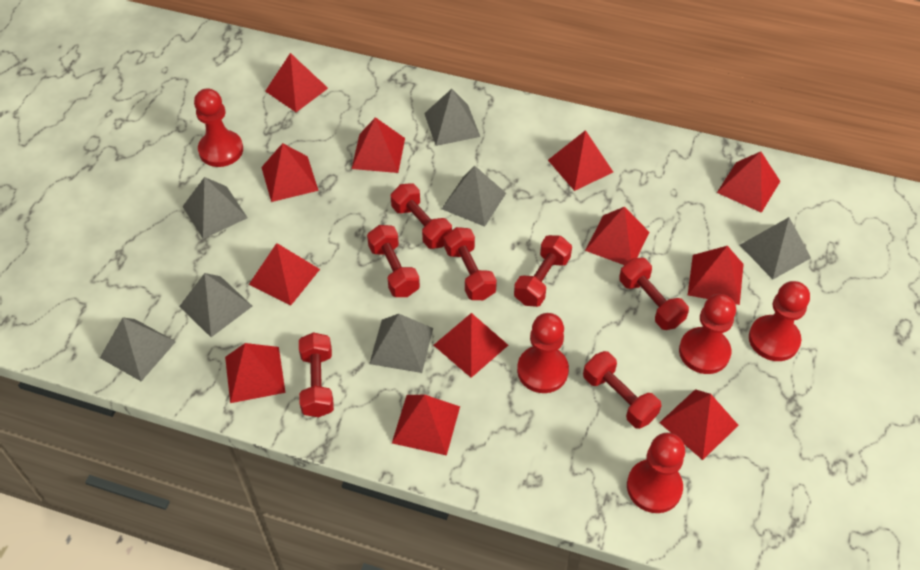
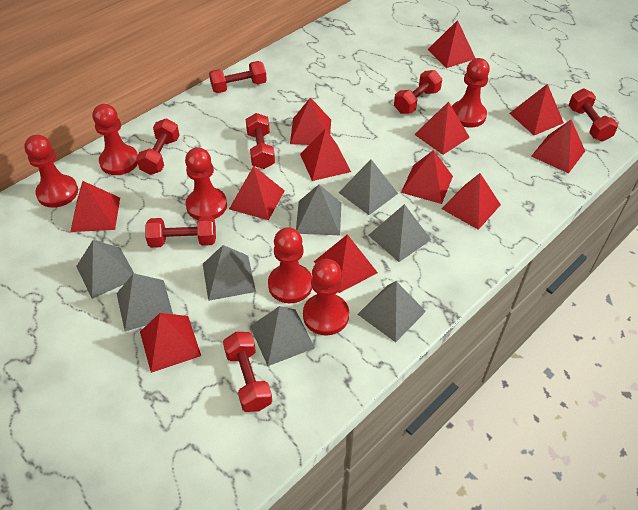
grey pyramid: 7 -> 8
red pawn: 5 -> 6

